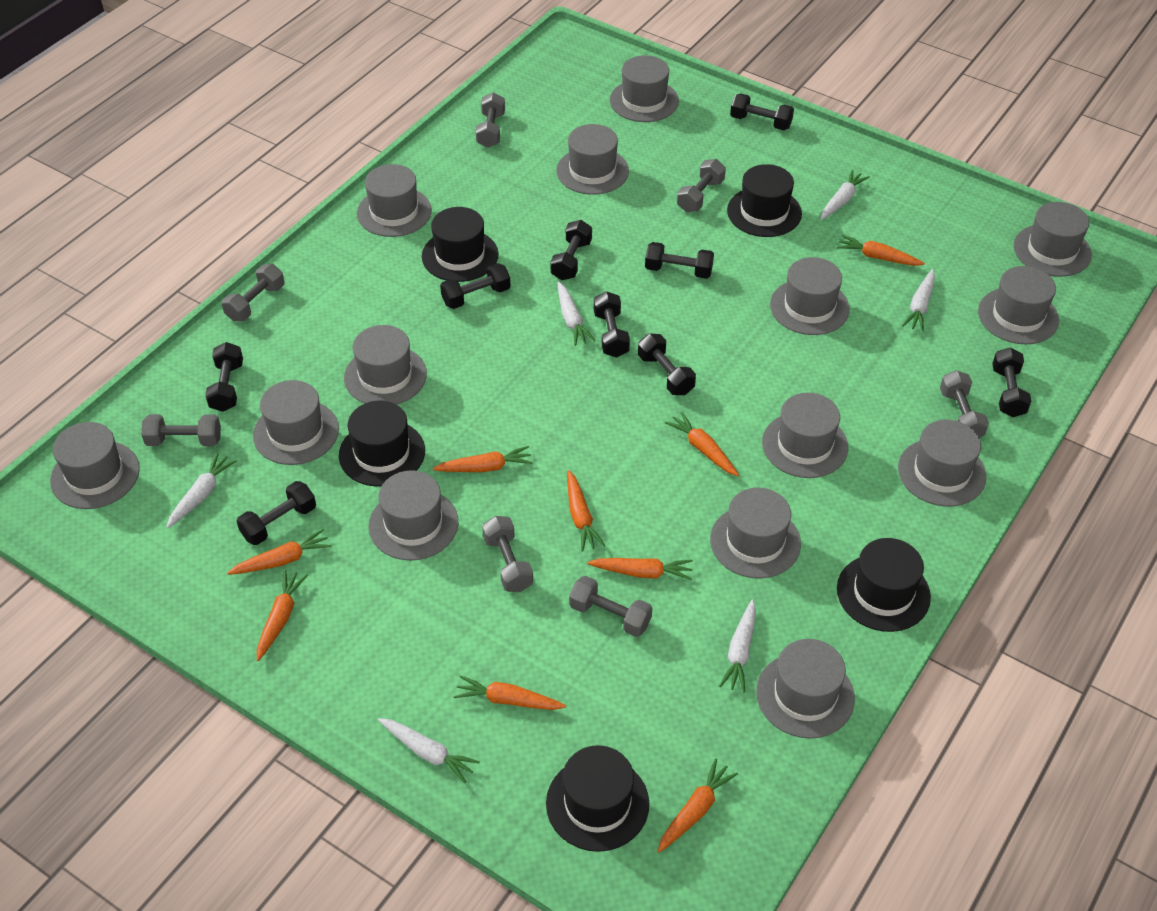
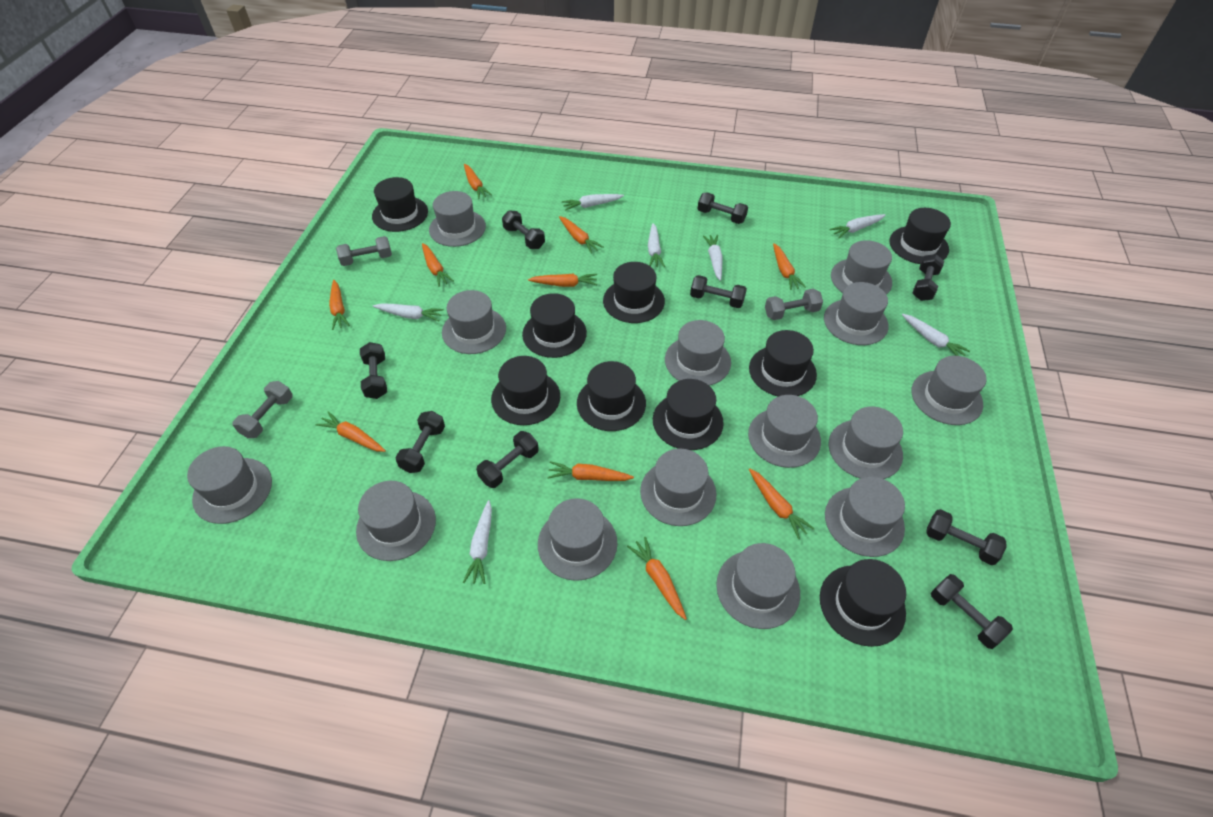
black hat: 5 -> 9
grey dumbbell: 7 -> 3
orange carrot: 9 -> 10
white carrot: 6 -> 7

